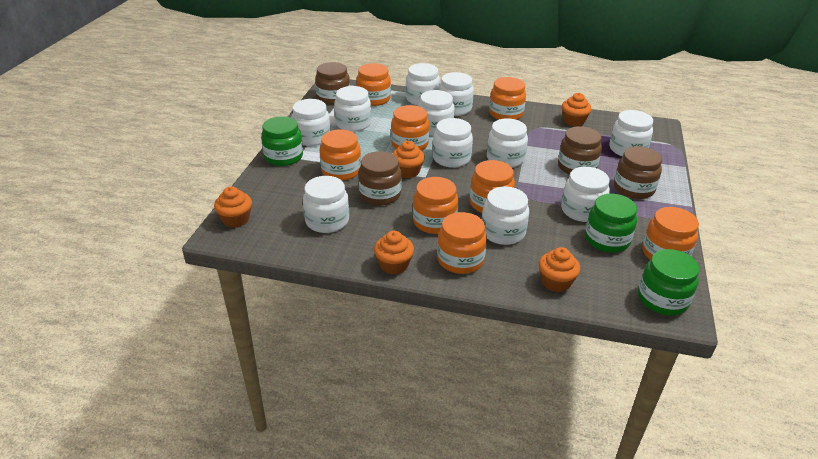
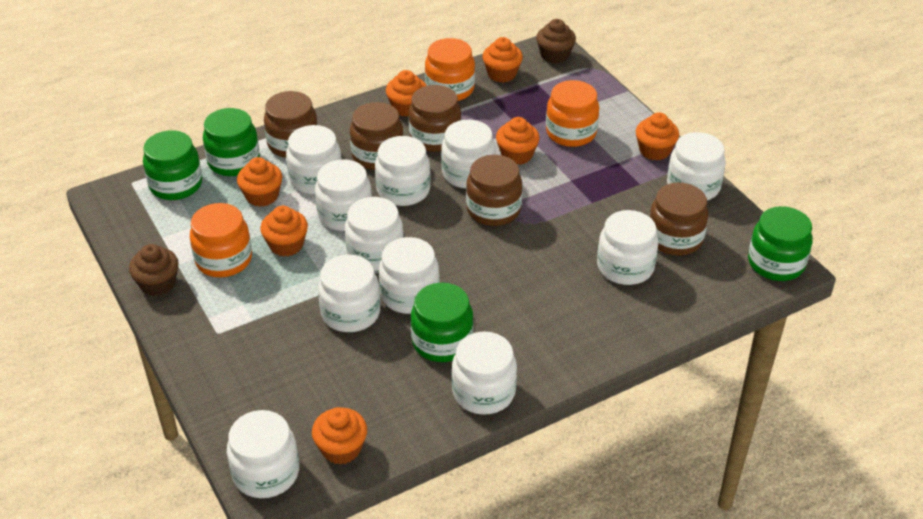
brown cupcake: 0 -> 2
brown jar: 4 -> 5
green jar: 3 -> 4
orange cupcake: 5 -> 7
orange jar: 8 -> 3

